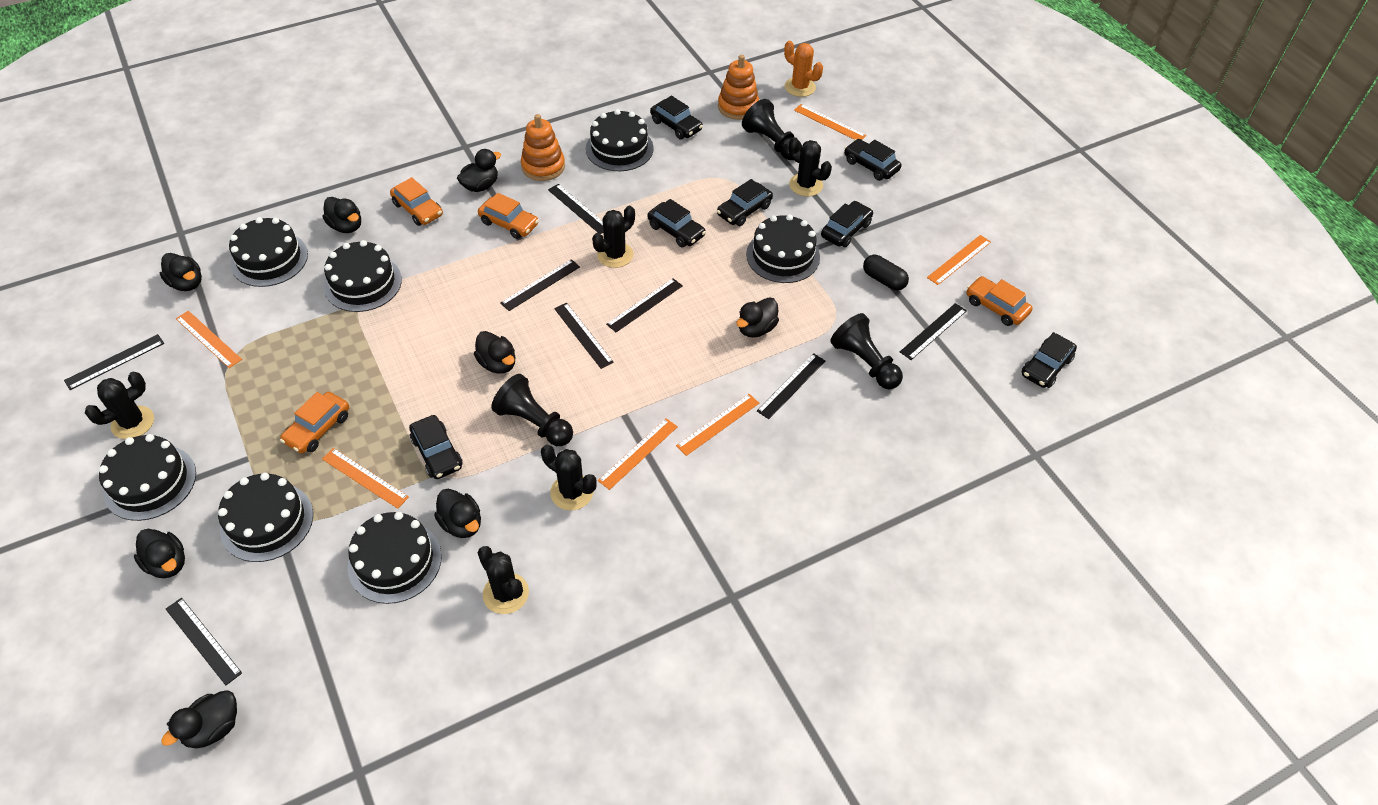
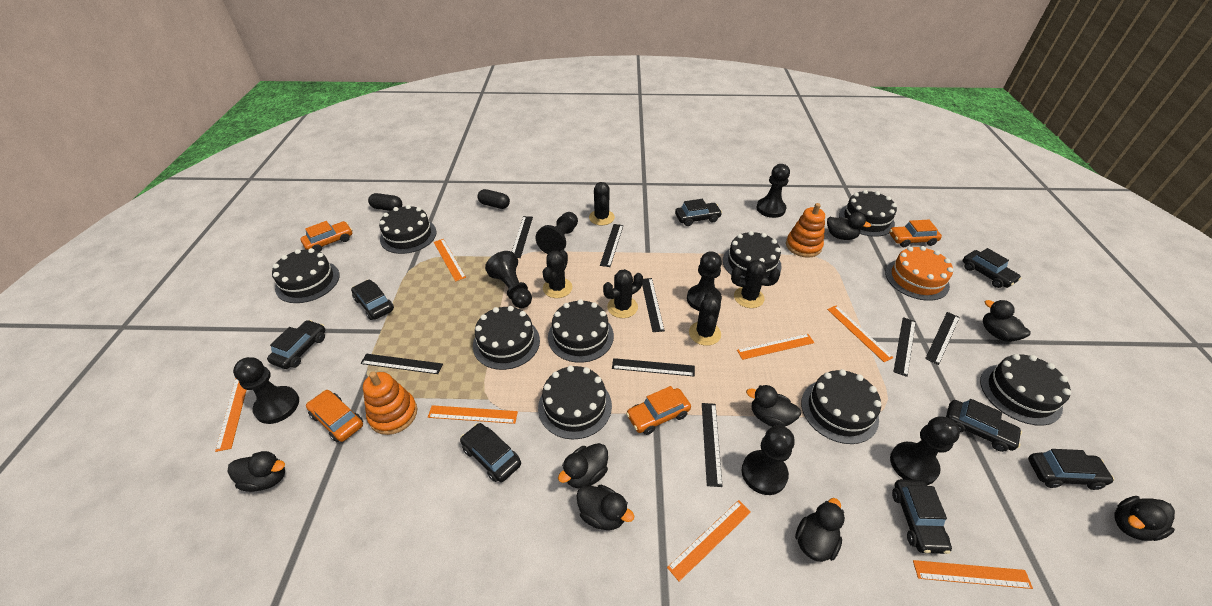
black cake: 7 -> 9
black capsule: 1 -> 2
black car: 7 -> 8
black pawn: 3 -> 7
orange cactus: 1 -> 0
orange cake: 0 -> 1
orange ruler: 6 -> 7

